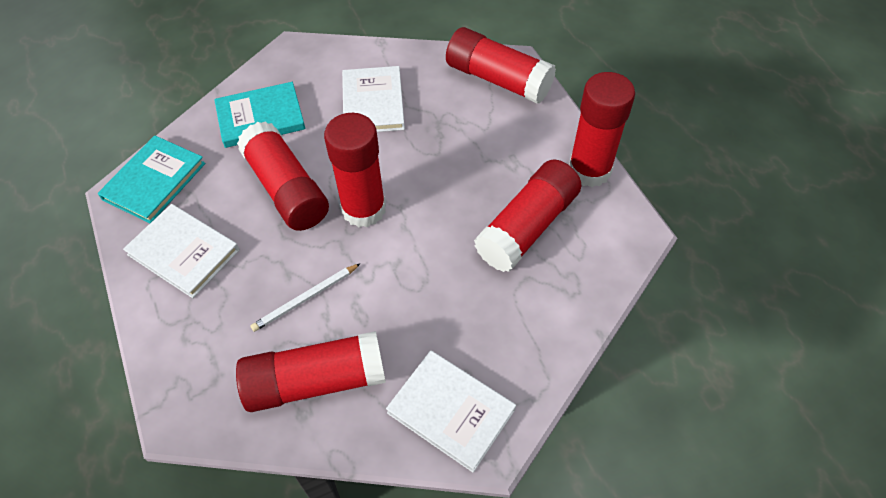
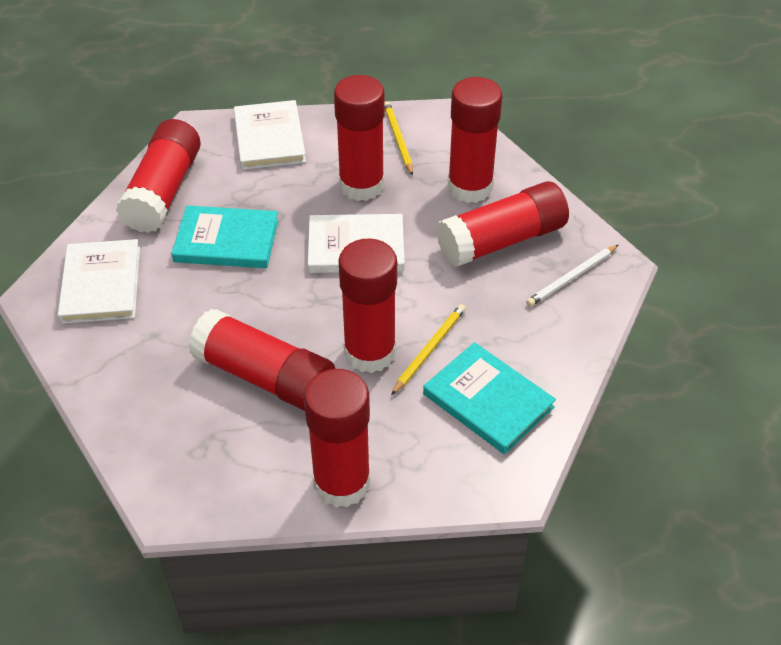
red glue stick: 6 -> 7
yellow pencil: 0 -> 2

